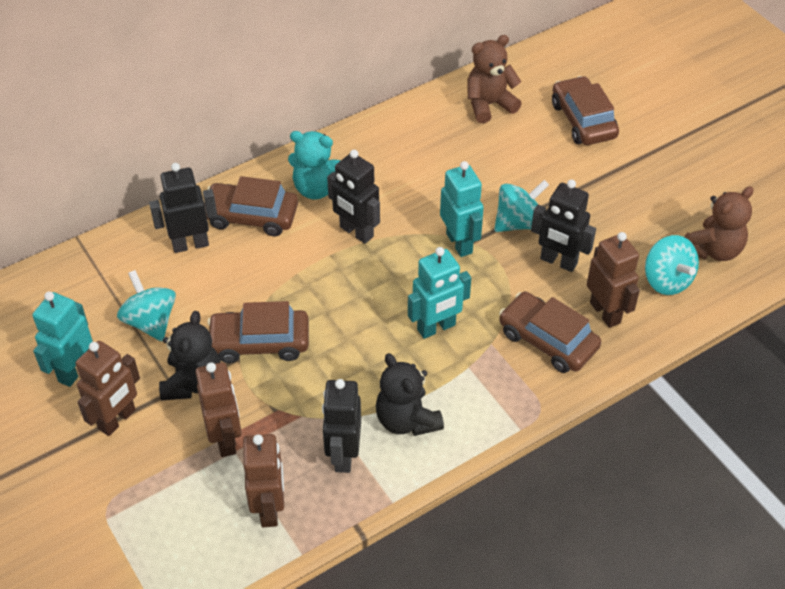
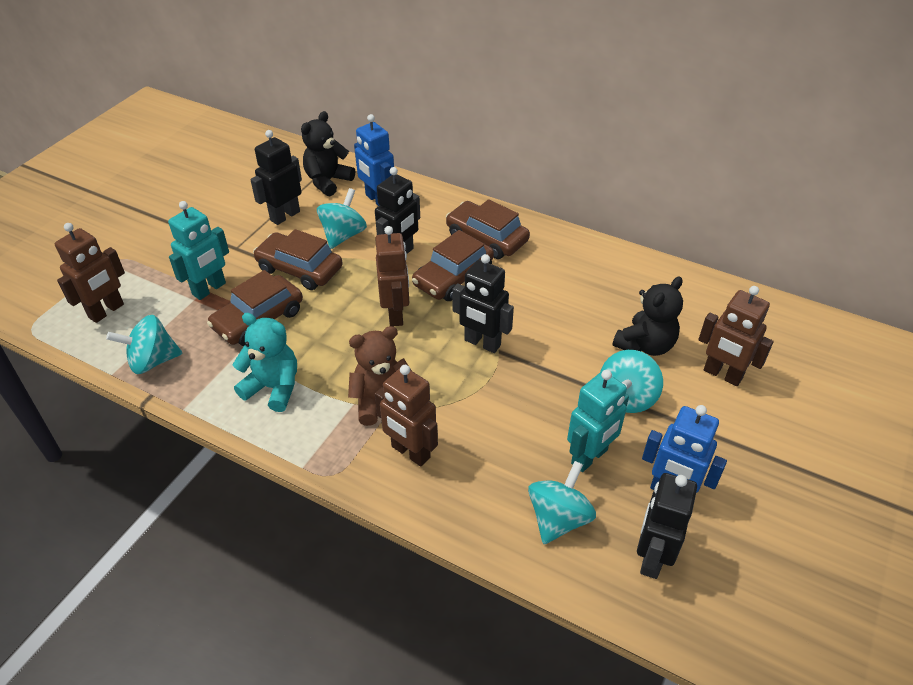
blue robot: 0 -> 2
brown teddy bear: 2 -> 1
turquoise robot: 3 -> 2
turquoise spinning top: 3 -> 4

